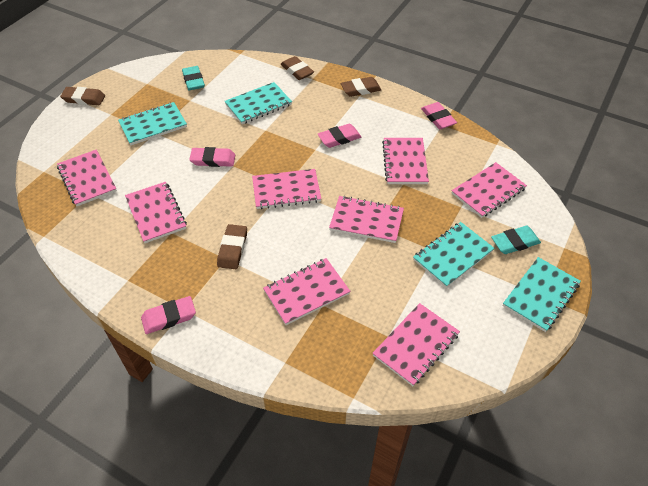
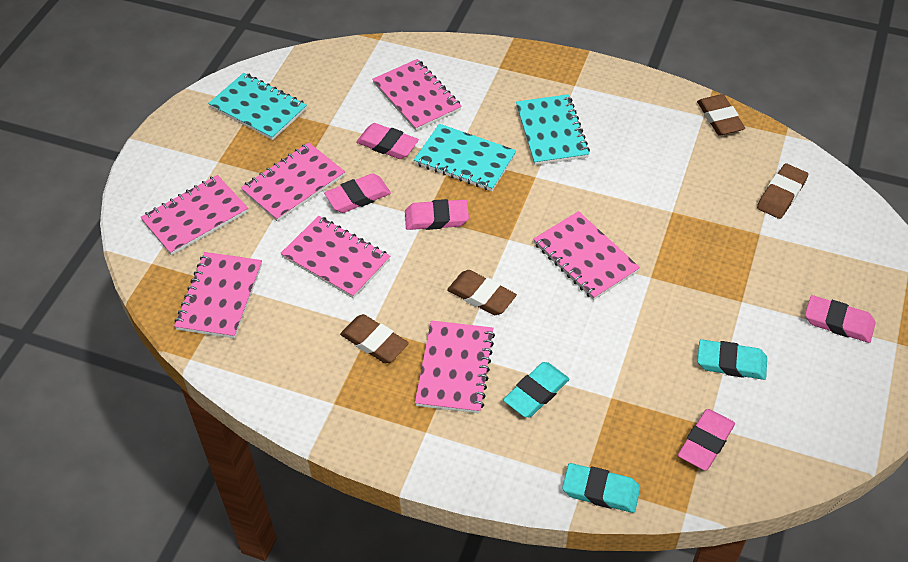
pink eraser: 4 -> 5
pink notebook: 8 -> 7
turquoise eraser: 2 -> 3
turquoise notebook: 4 -> 3

